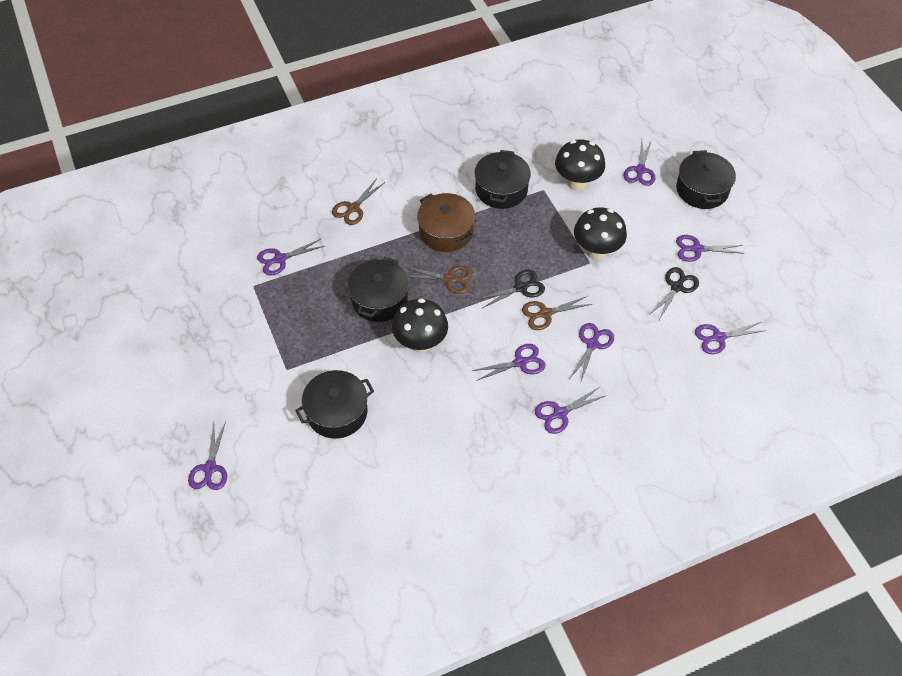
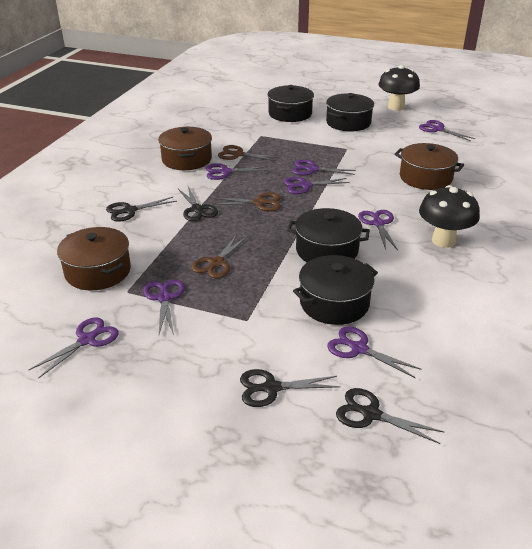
black mushroom: 3 -> 2
black scissors: 2 -> 4
brown pot: 1 -> 3

